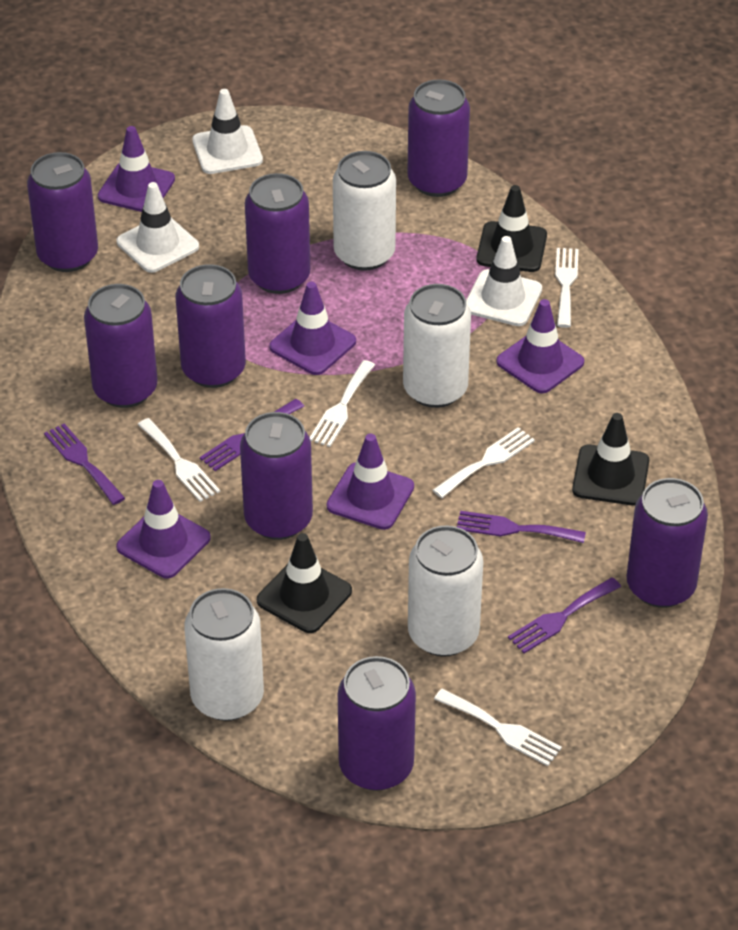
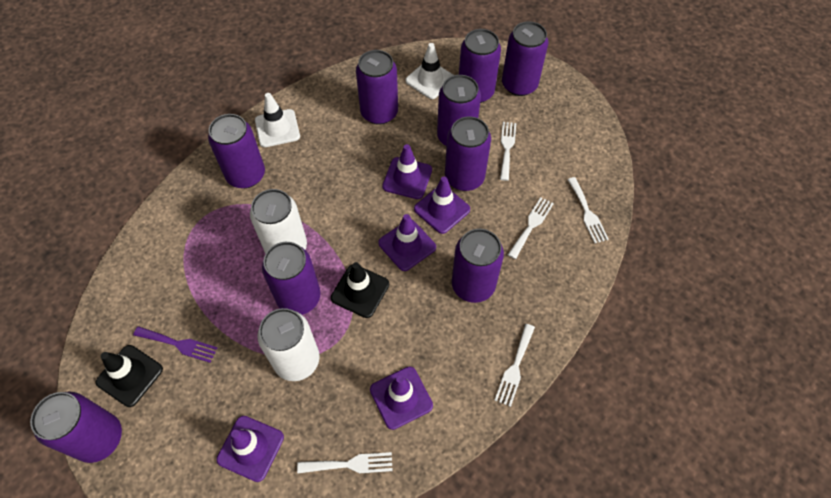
black traffic cone: 3 -> 2
purple can: 8 -> 9
purple fork: 4 -> 1
white can: 4 -> 2
white traffic cone: 3 -> 2

